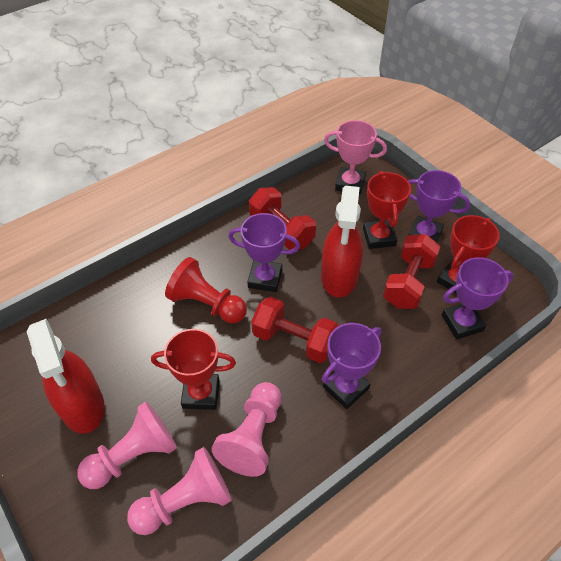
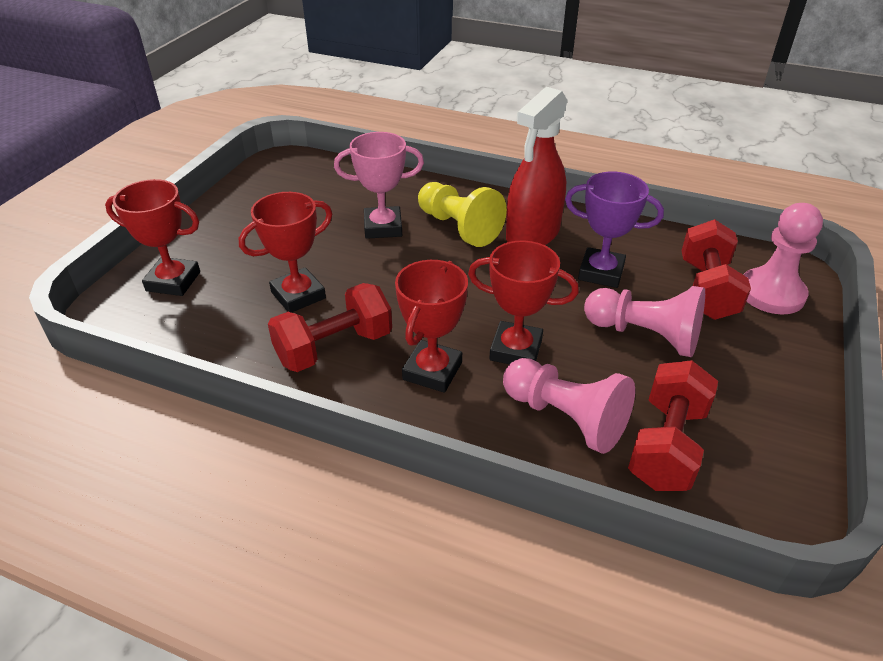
purple trophy: 4 -> 1
red pawn: 1 -> 0
red spray bottle: 2 -> 1
red trophy: 3 -> 4
yellow pawn: 0 -> 1

